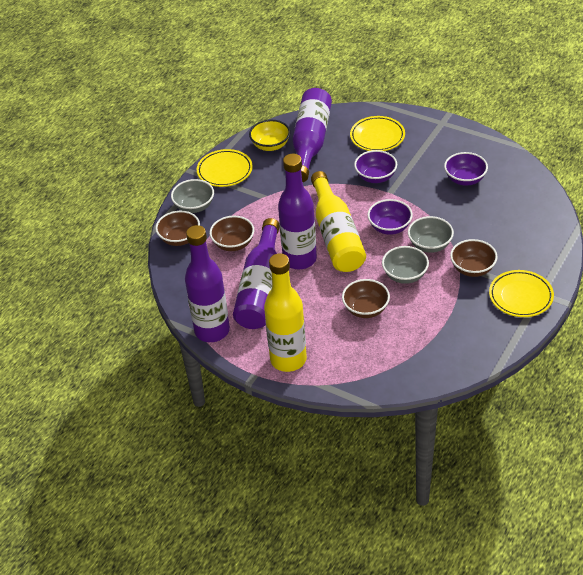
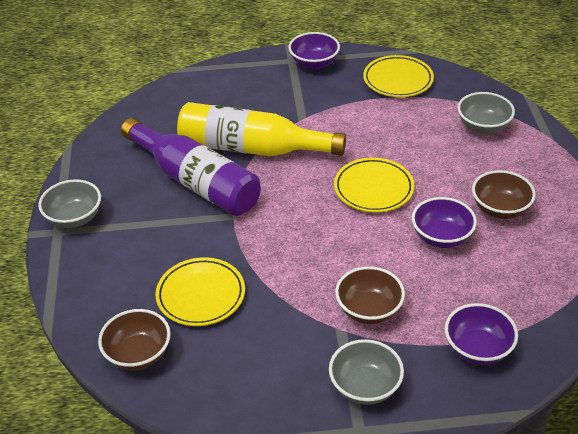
brown bowl: 4 -> 3
purple bottle: 4 -> 1
yellow bottle: 2 -> 1
yellow bowl: 1 -> 0

